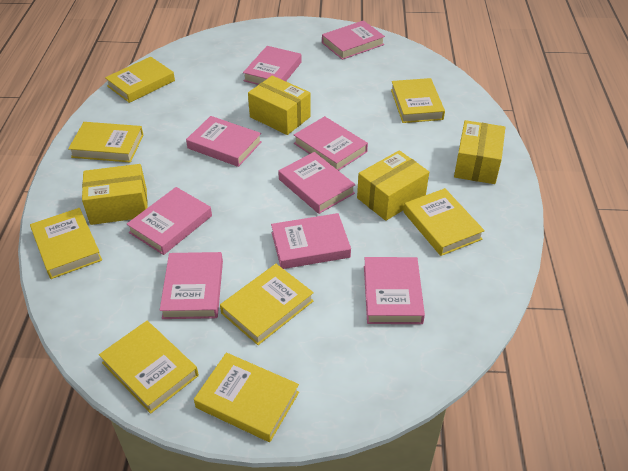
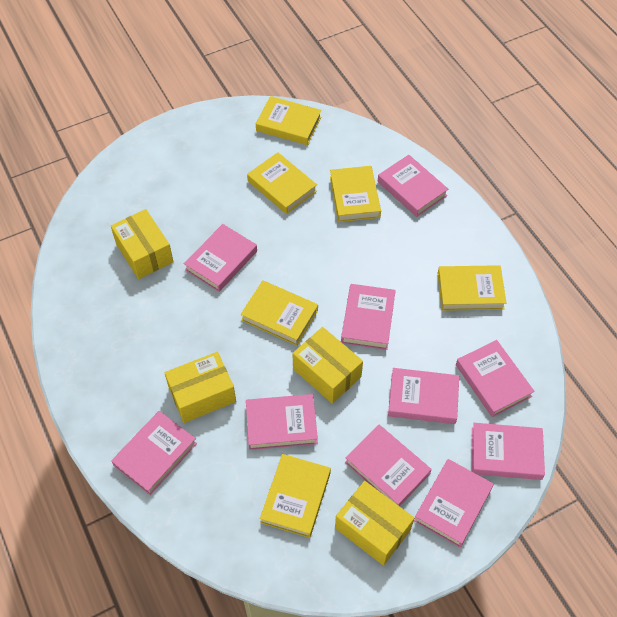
pink book: 9 -> 10
yellow book: 8 -> 6

